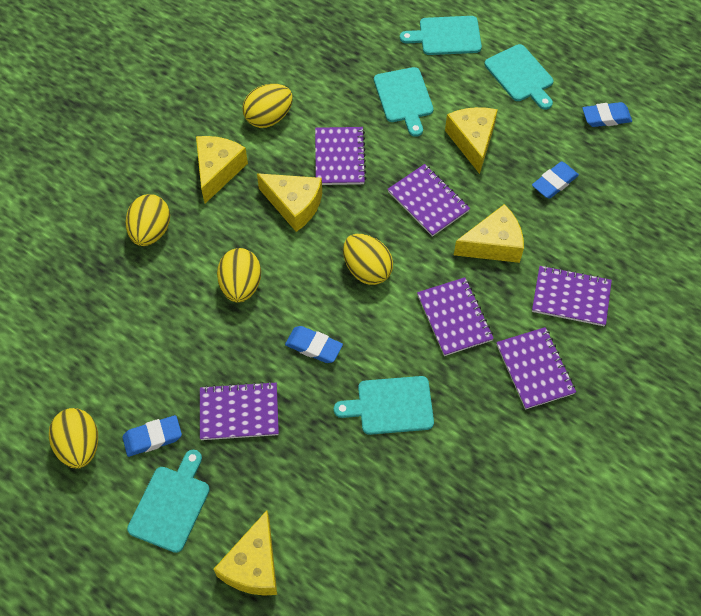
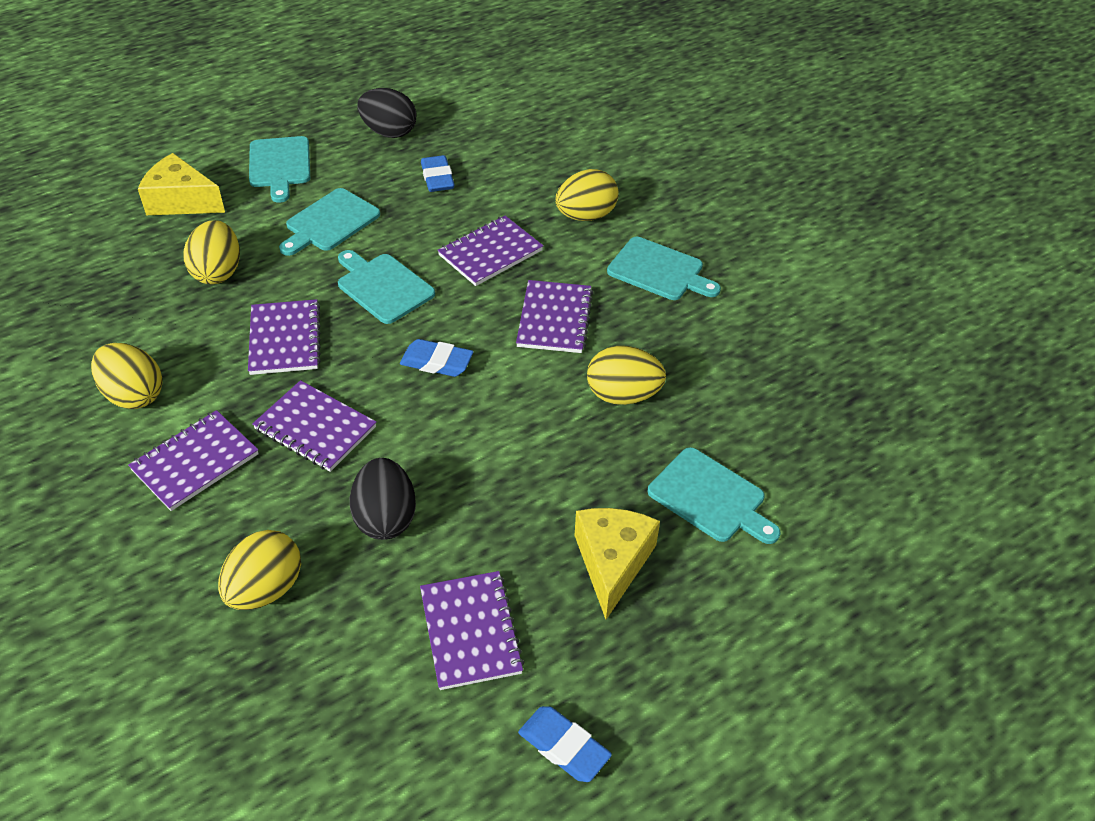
black egg: 0 -> 2
blue eraser: 4 -> 3
yellow cheese: 5 -> 2

